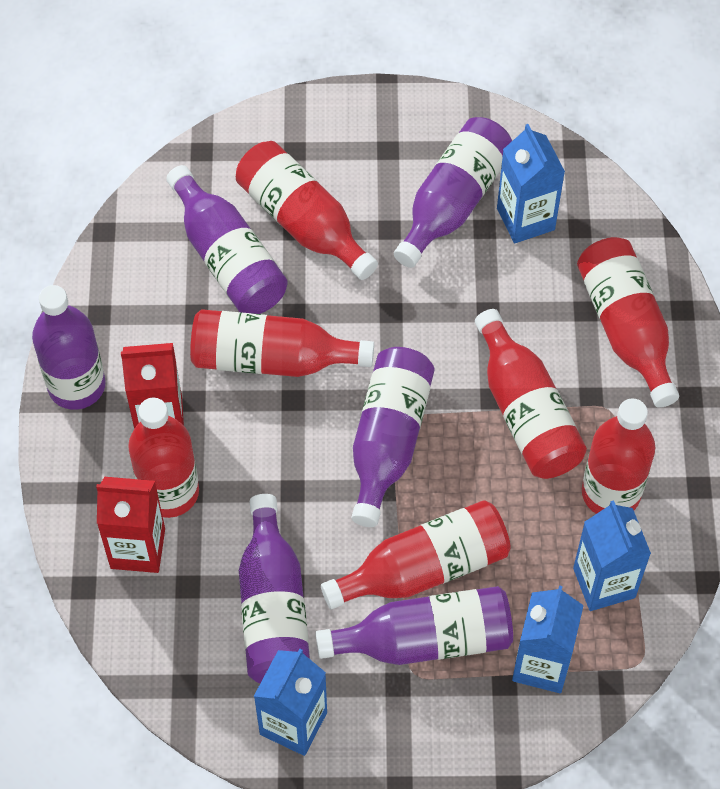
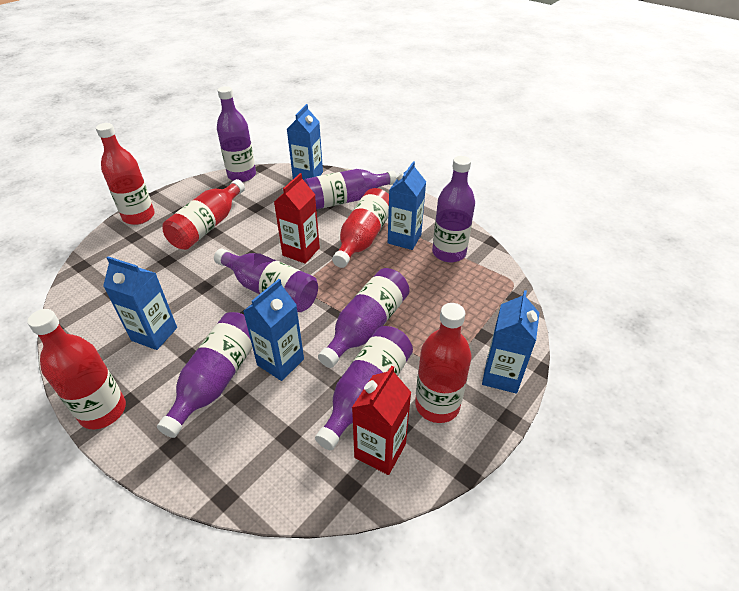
blue carton: 4 -> 5
purple bottle: 6 -> 7
red bottle: 7 -> 5

